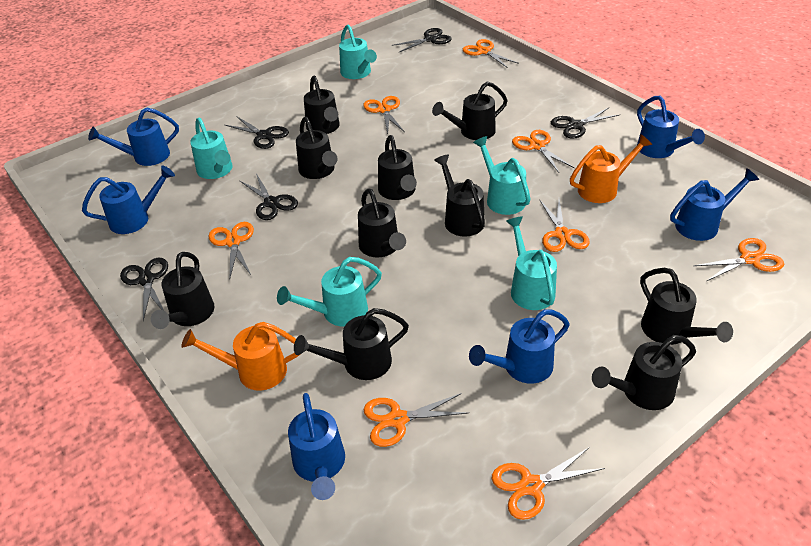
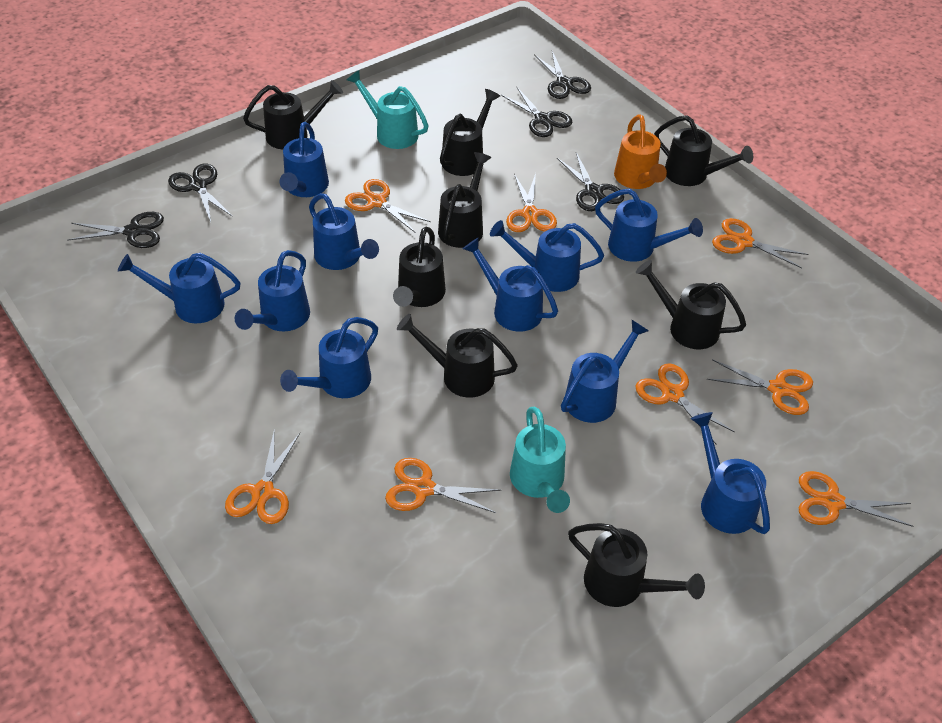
black watering can: 10 -> 8
blue watering can: 6 -> 10
orange watering can: 2 -> 1
turquoise watering can: 5 -> 2

